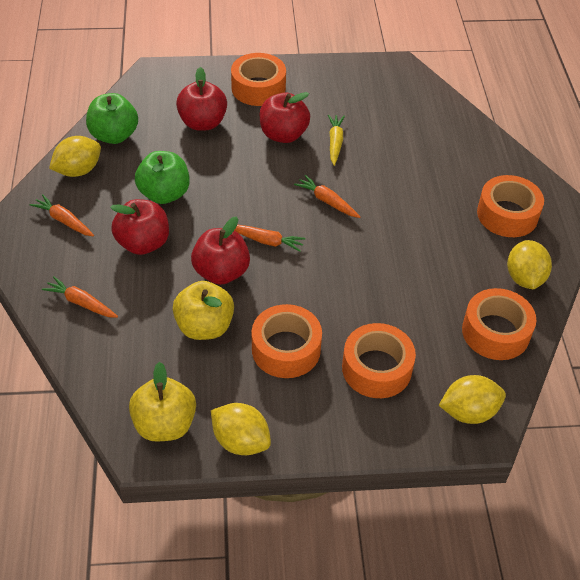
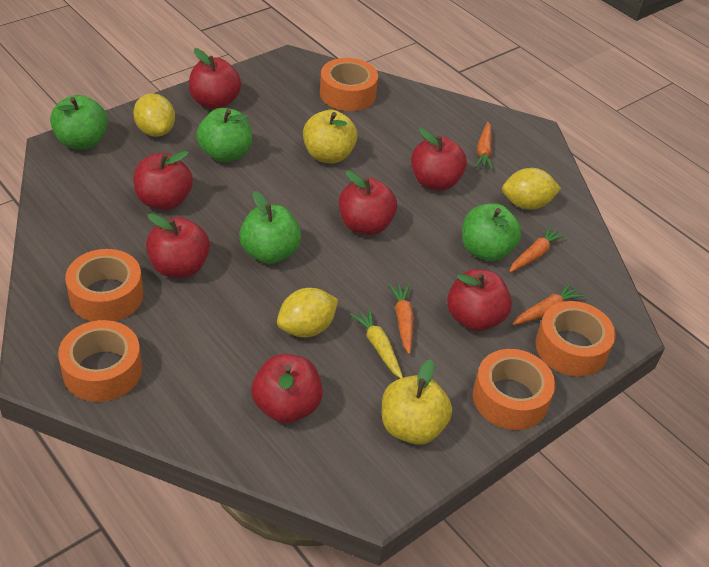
green apple: 2 -> 4
red apple: 4 -> 7
yellow lemon: 4 -> 3

